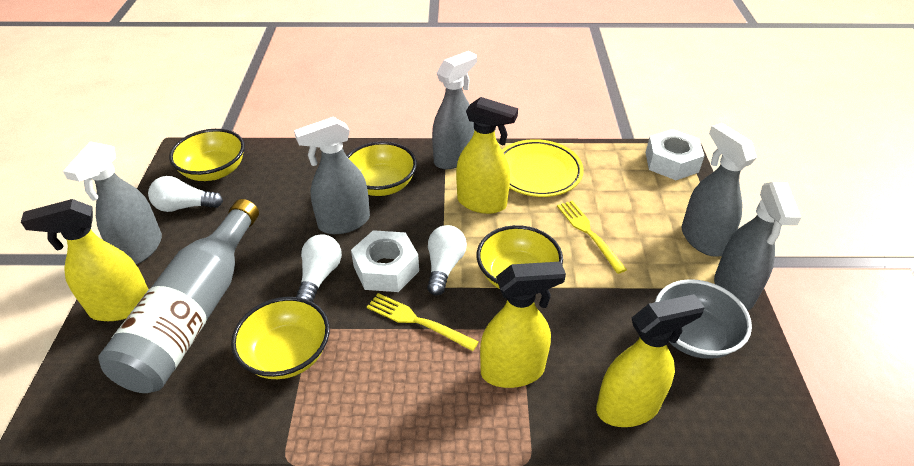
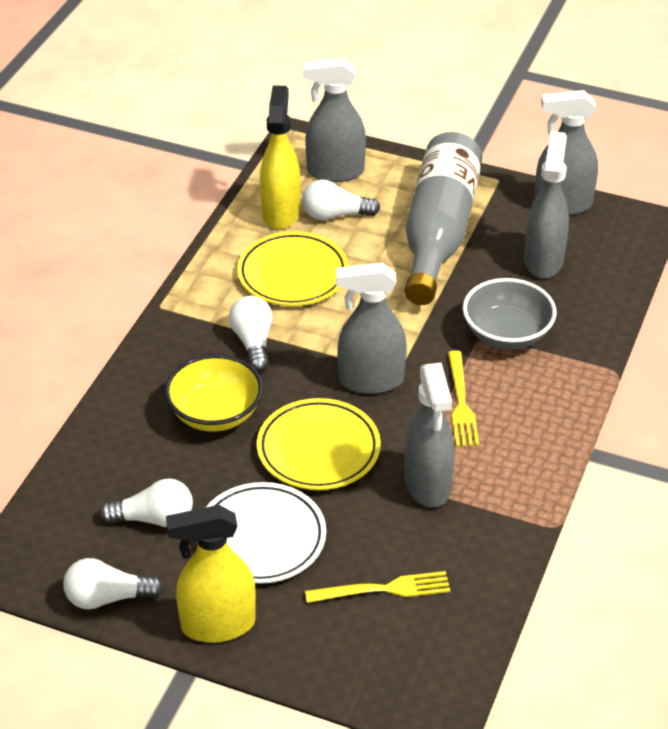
white light bulb: 3 -> 4
white nut: 2 -> 0
white plate: 0 -> 1
yellow bowl: 4 -> 1
yellow plate: 1 -> 2
yellow spray bottle: 4 -> 2

